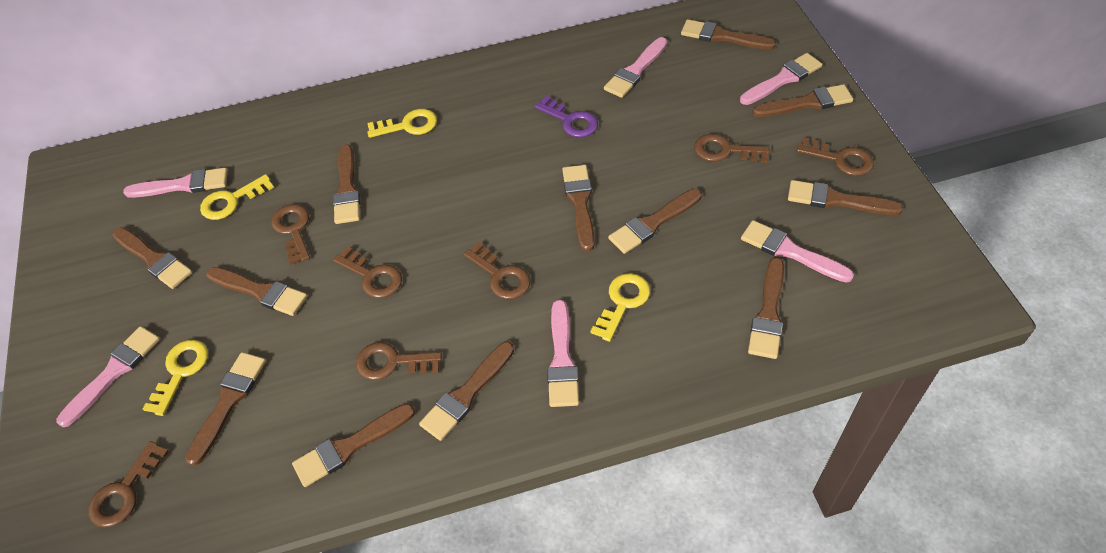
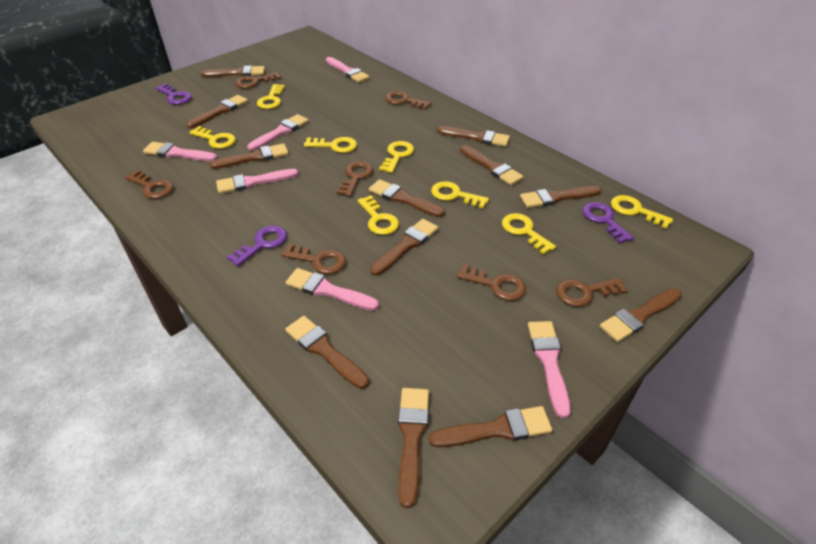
purple key: 1 -> 3
yellow key: 4 -> 8

